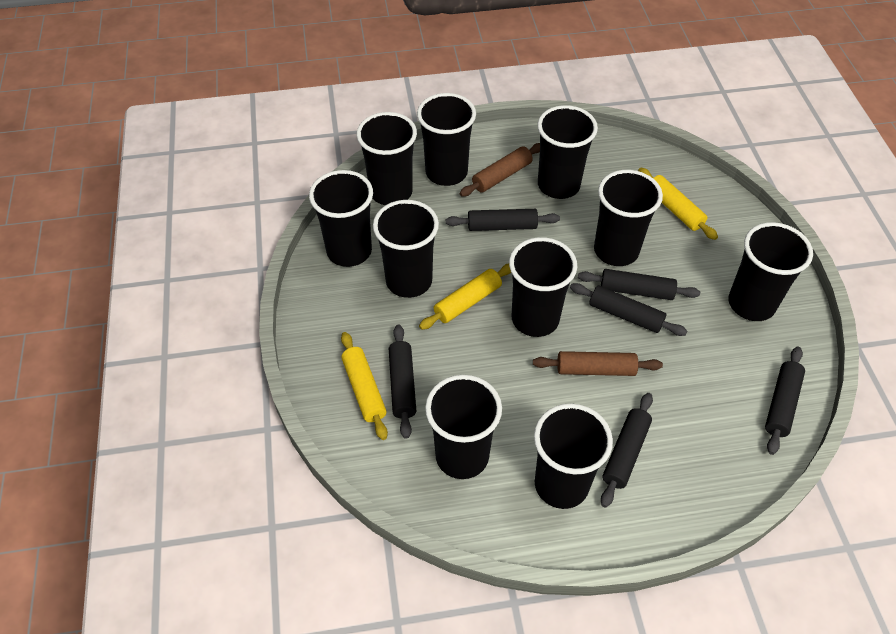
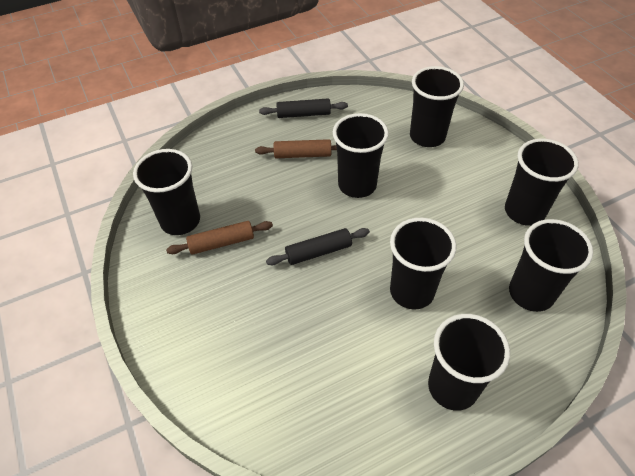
black cup: 10 -> 7
black rolling pin: 6 -> 2
yellow rolling pin: 3 -> 0

